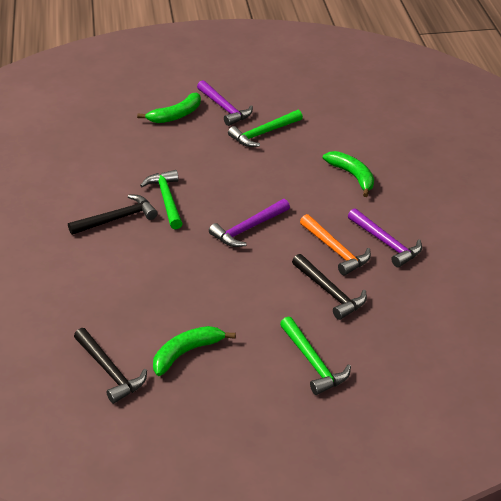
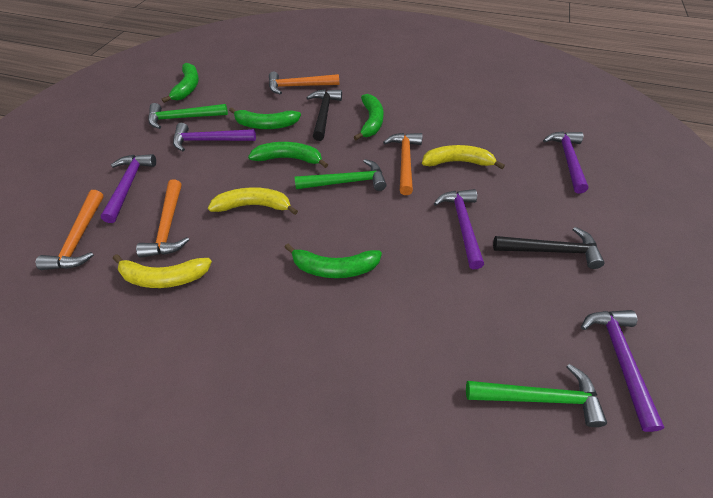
black hammer: 3 -> 2
green banana: 3 -> 5
orange hammer: 1 -> 4
purple hammer: 3 -> 5
yellow banana: 0 -> 3

